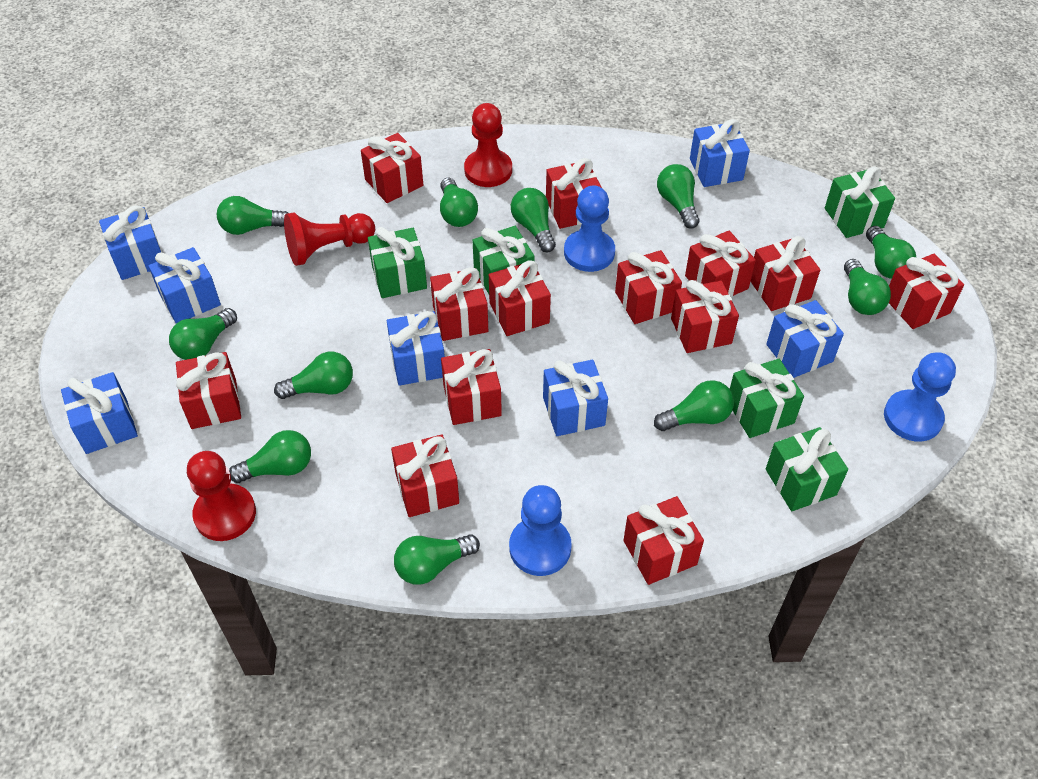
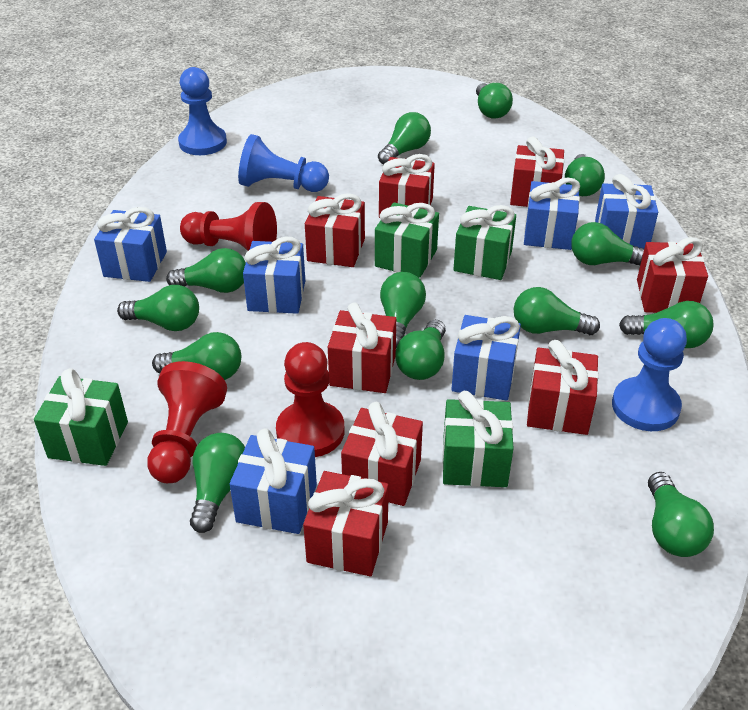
blue gift: 7 -> 6
green gift: 5 -> 4
green light bulb: 11 -> 13
red gift: 13 -> 8

